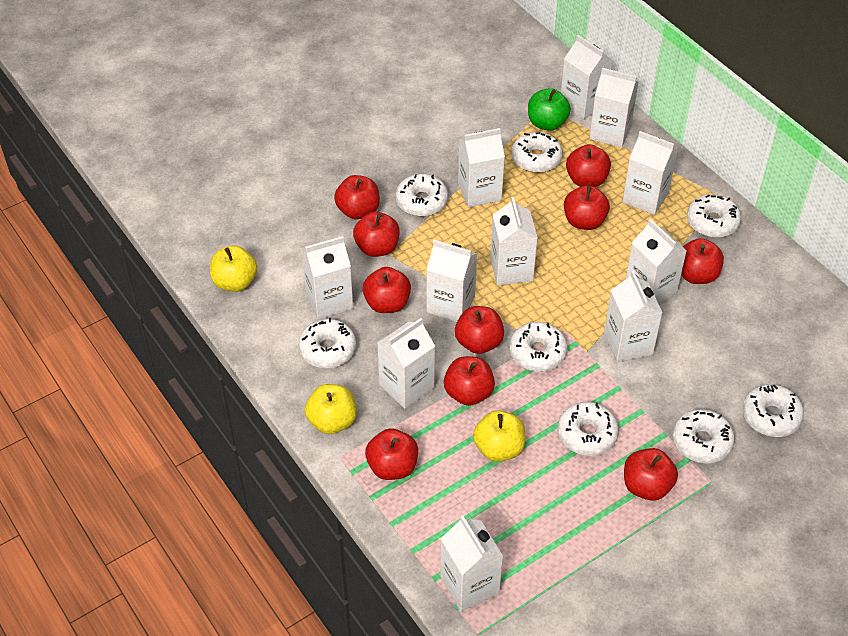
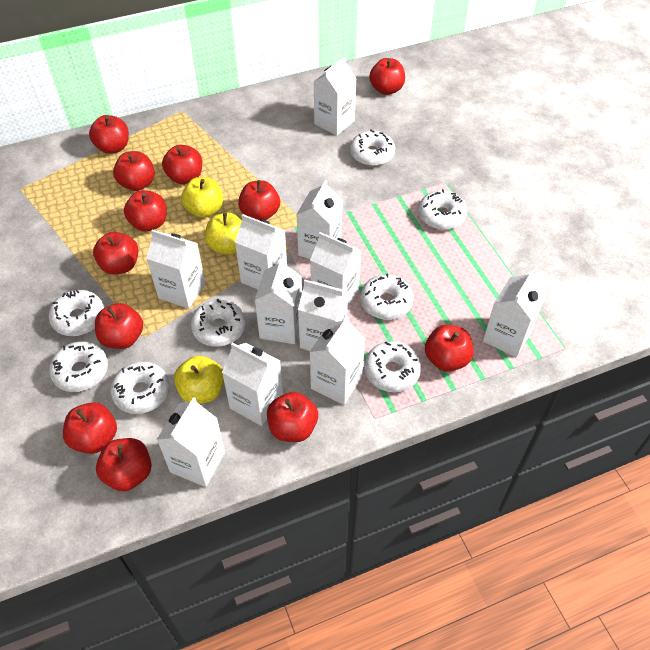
green apple: 1 -> 0
red apple: 10 -> 12

